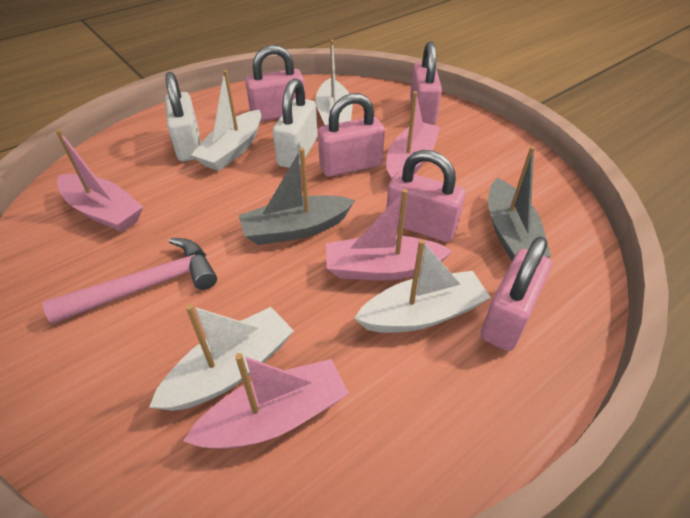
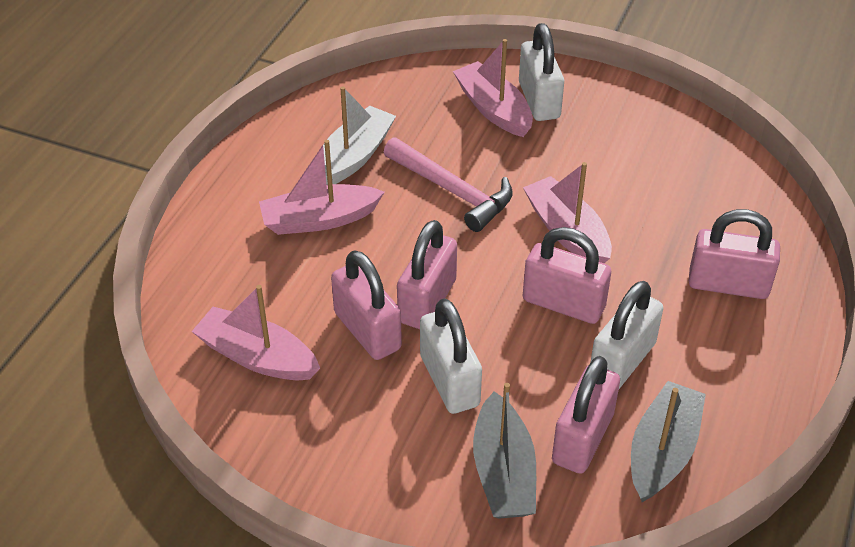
white boat: 4 -> 1
white padlock: 2 -> 3

